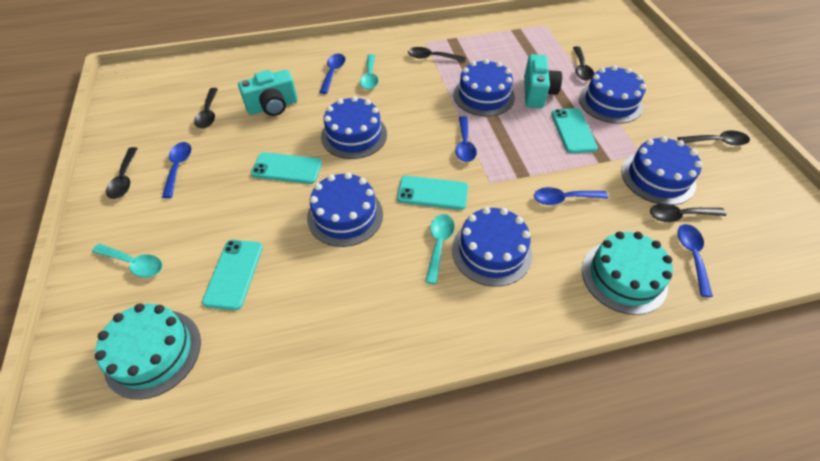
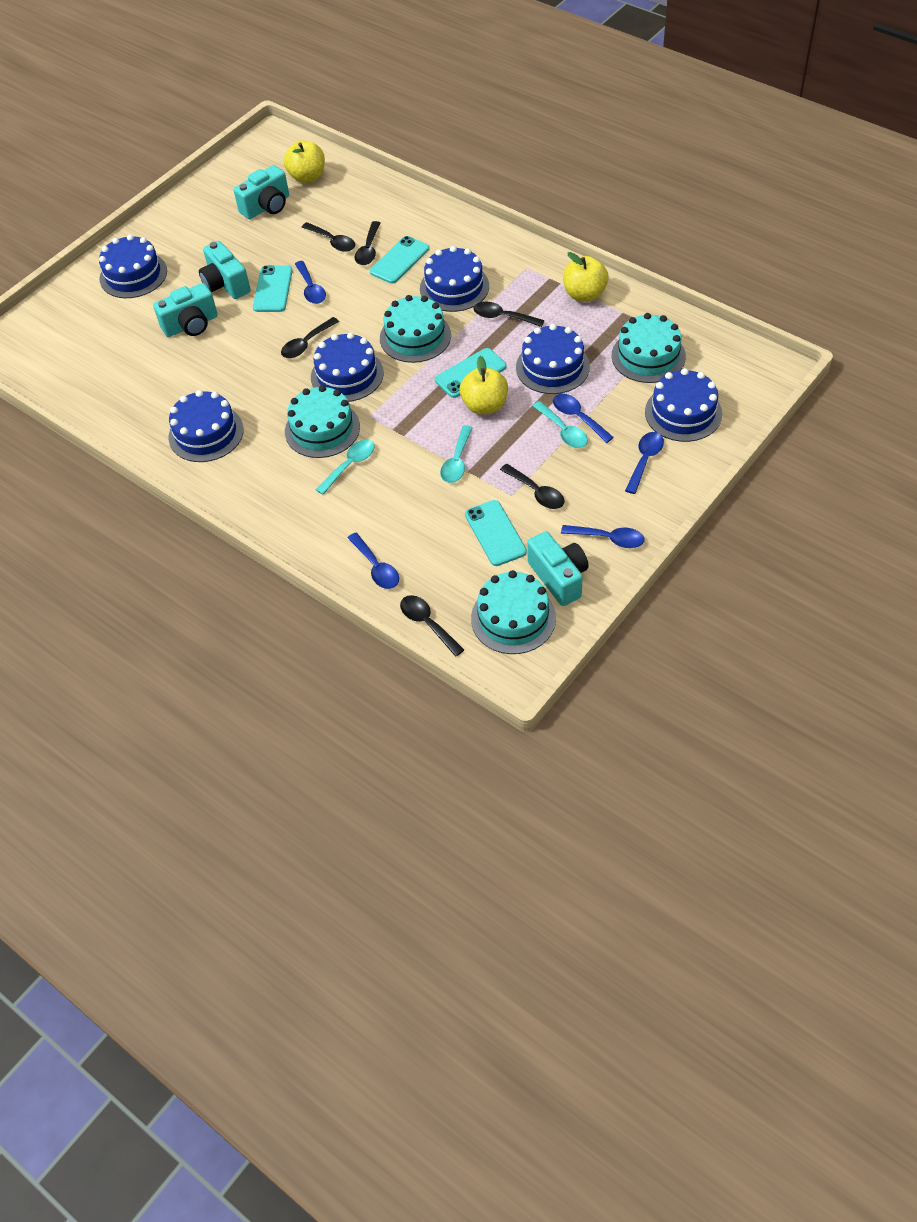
turquoise cake: 2 -> 4
turquoise camera: 2 -> 4
yellow apple: 0 -> 3

